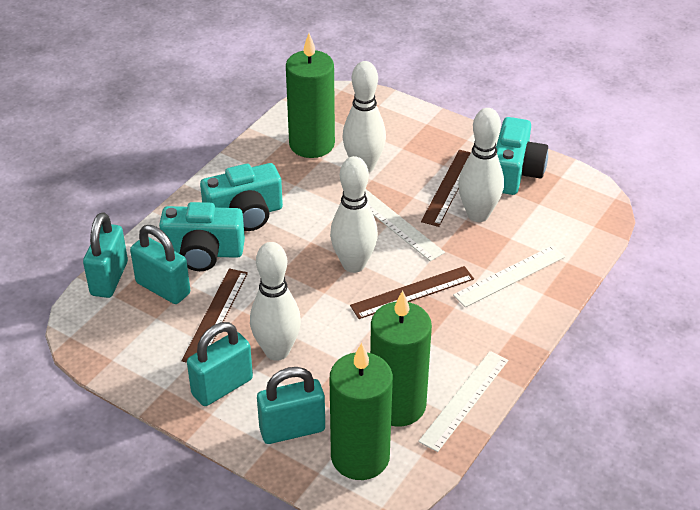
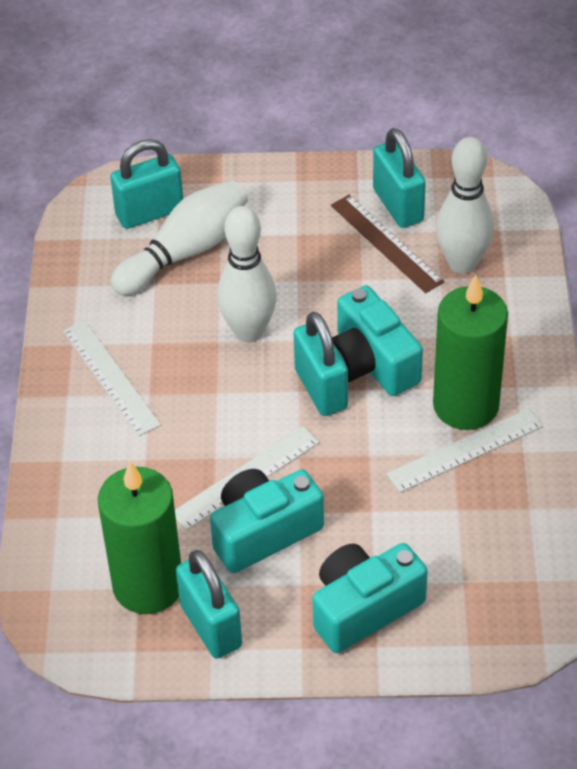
brown ruler: 3 -> 1
green candle: 3 -> 2
white bowling pin: 4 -> 3

